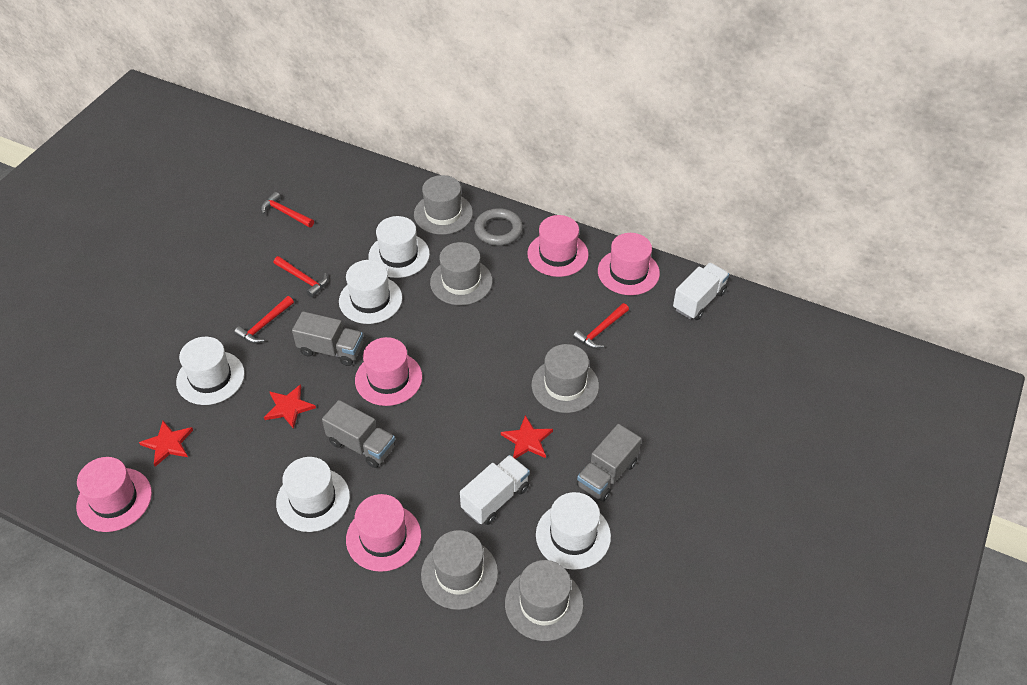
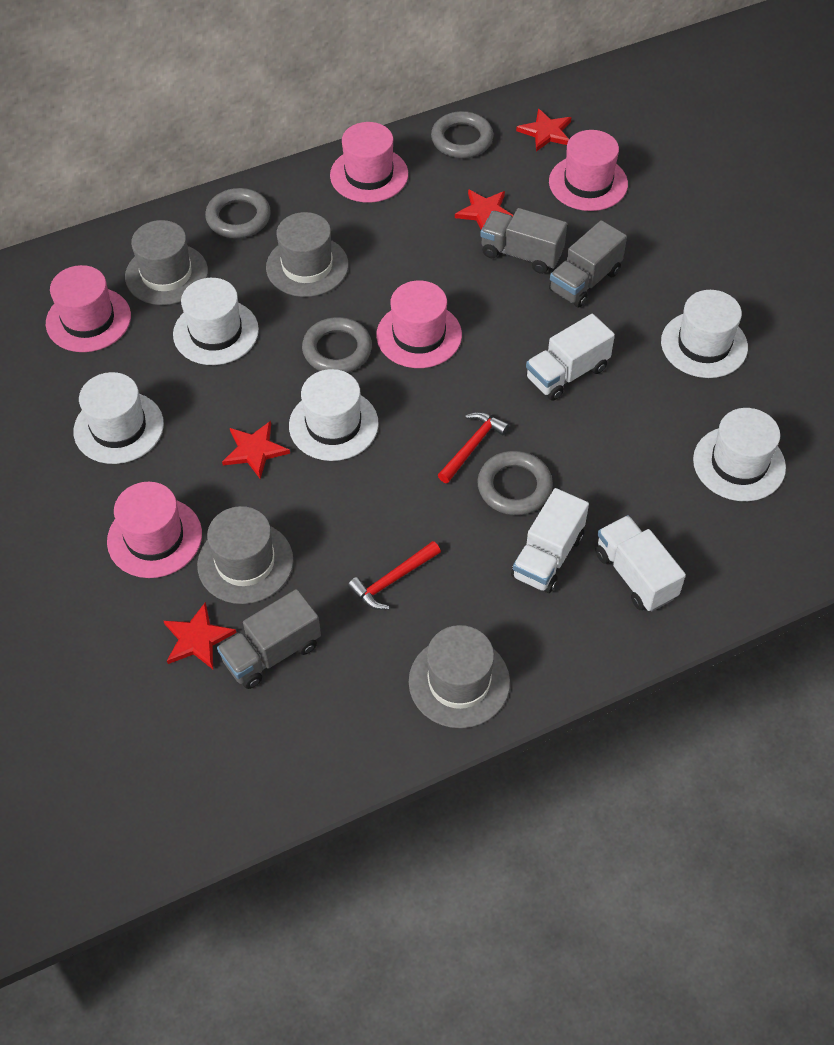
grey hat: 5 -> 4
grey ring: 1 -> 4
red hammer: 4 -> 2
red star: 3 -> 4
white truck: 2 -> 3

